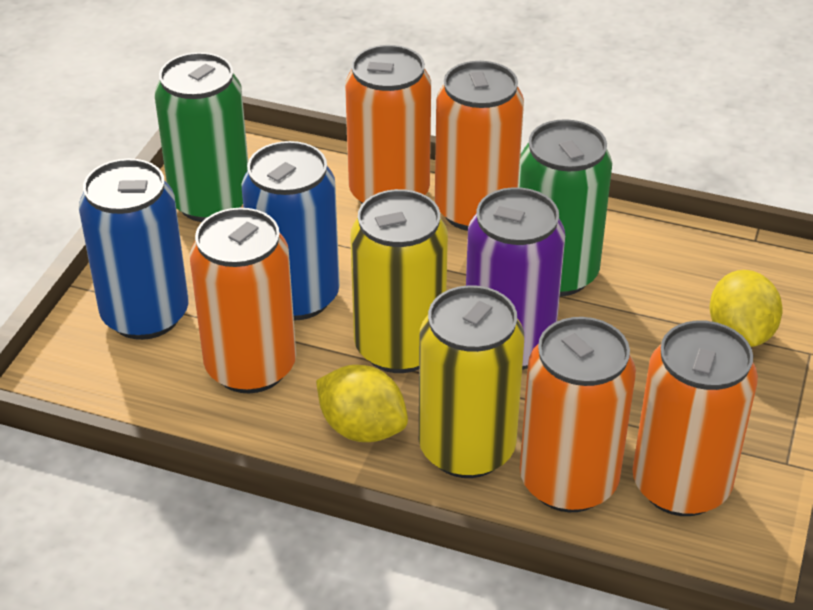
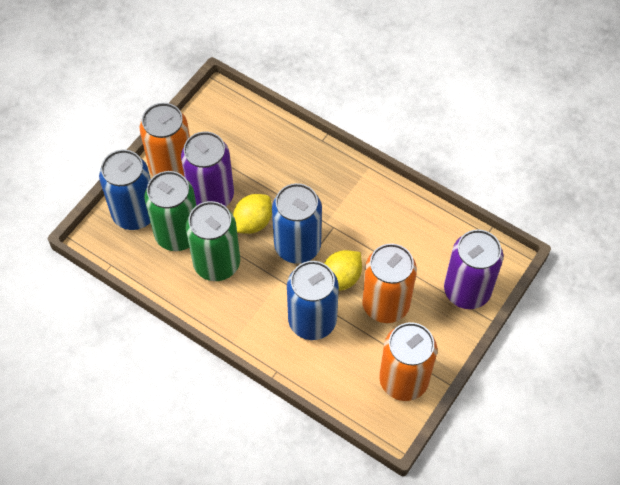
blue can: 2 -> 3
orange can: 5 -> 3
purple can: 1 -> 2
yellow can: 2 -> 0

